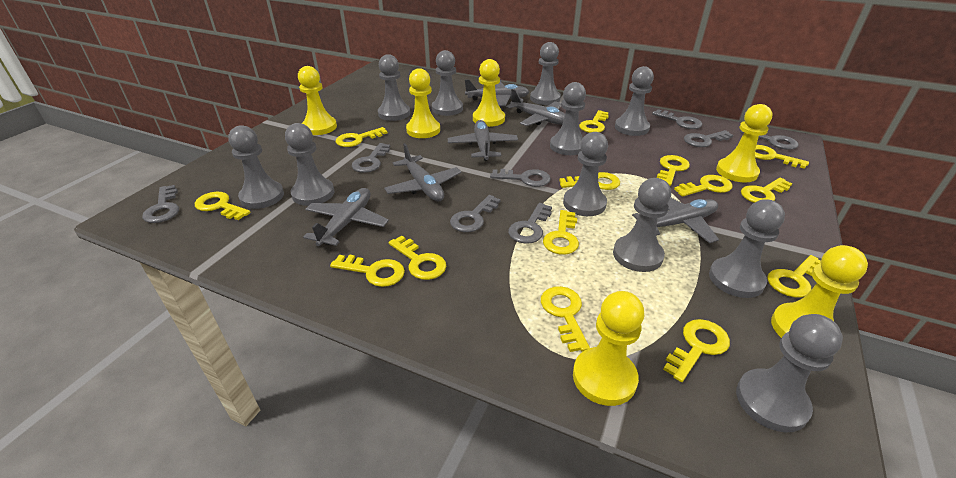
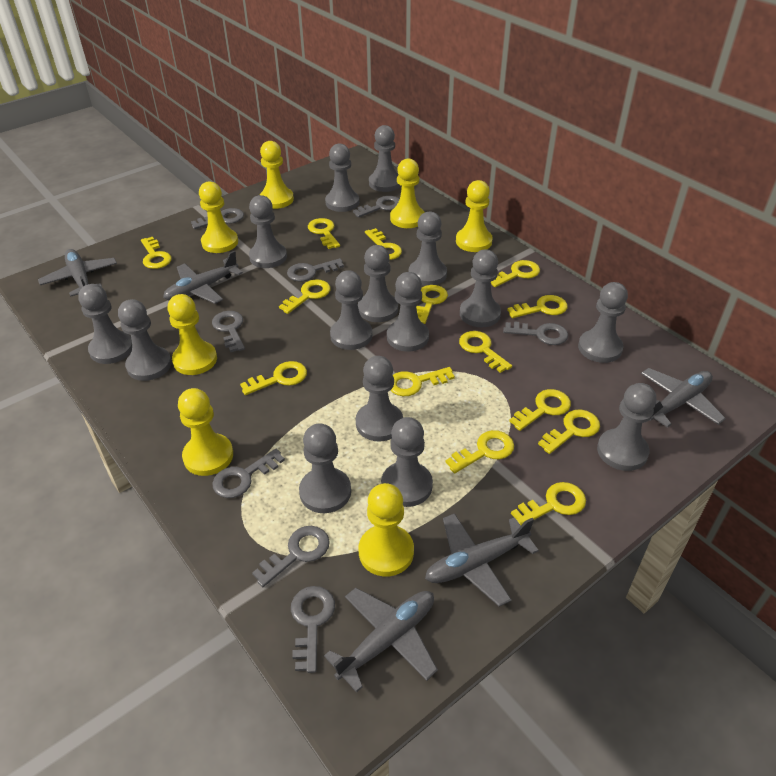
grey pawn: 11 -> 15
grey plane: 6 -> 5
yellow pawn: 6 -> 7

